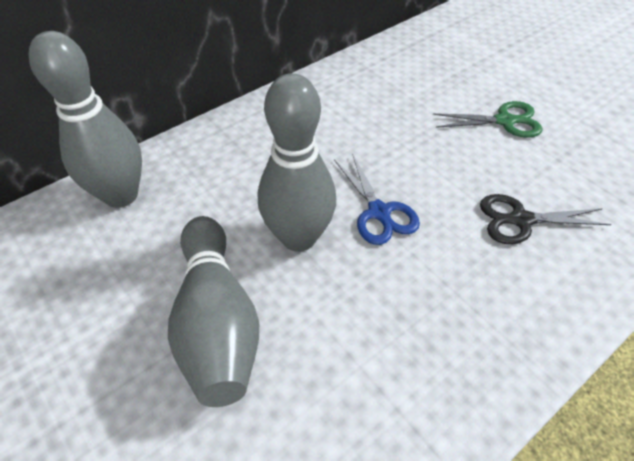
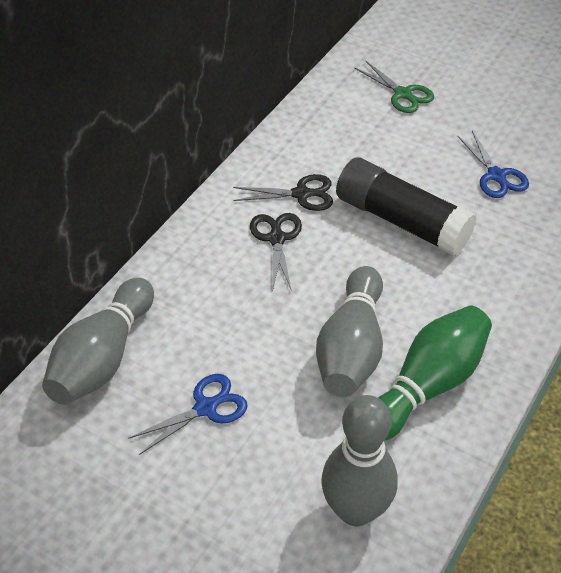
black glue stick: 0 -> 1
black scissors: 1 -> 2
blue scissors: 1 -> 2
green bowling pin: 0 -> 1

